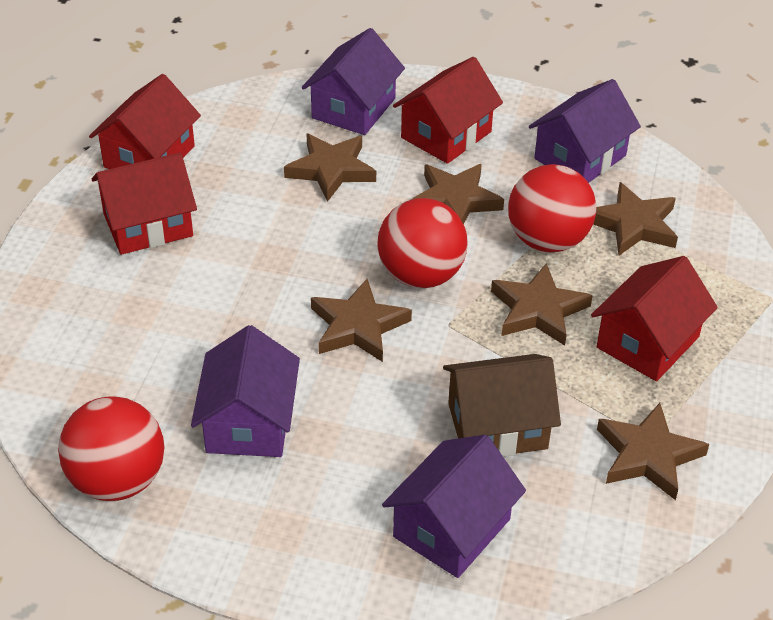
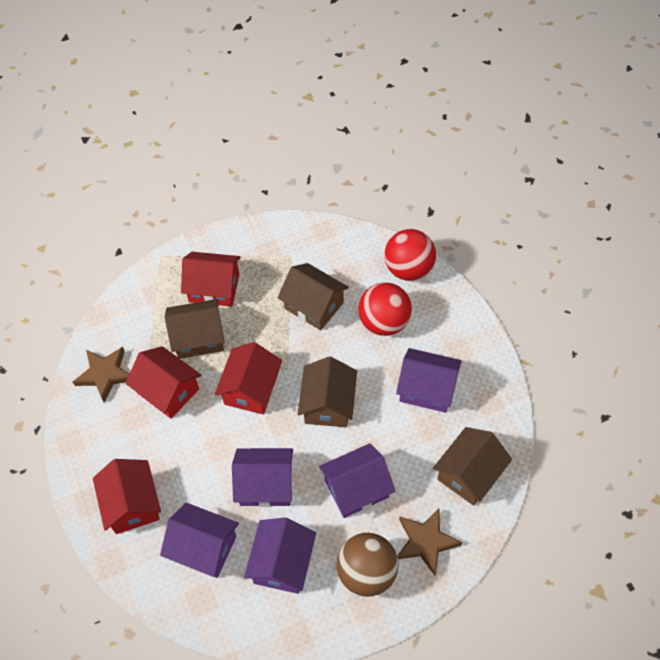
brown ball: 0 -> 1
brown house: 1 -> 4
brown star: 6 -> 2
purple house: 4 -> 5
red ball: 3 -> 2

